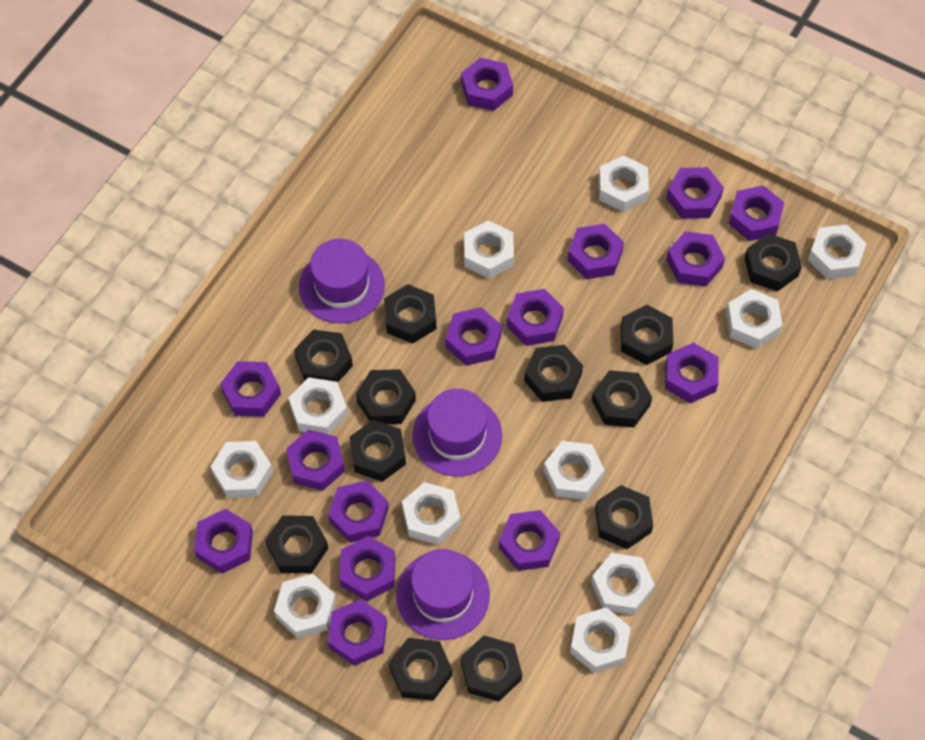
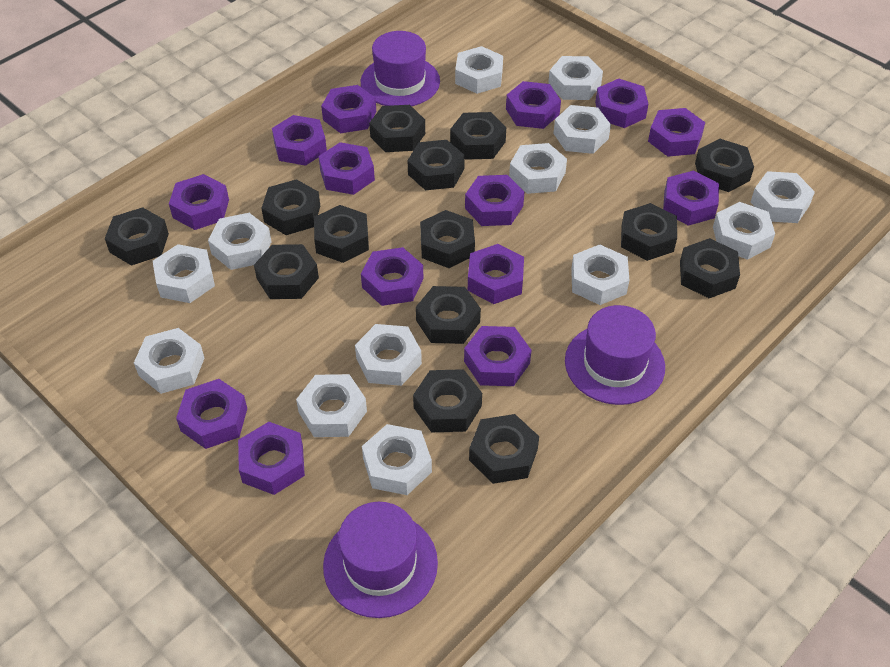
black nut: 12 -> 14
purple nut: 15 -> 14
white nut: 11 -> 13

